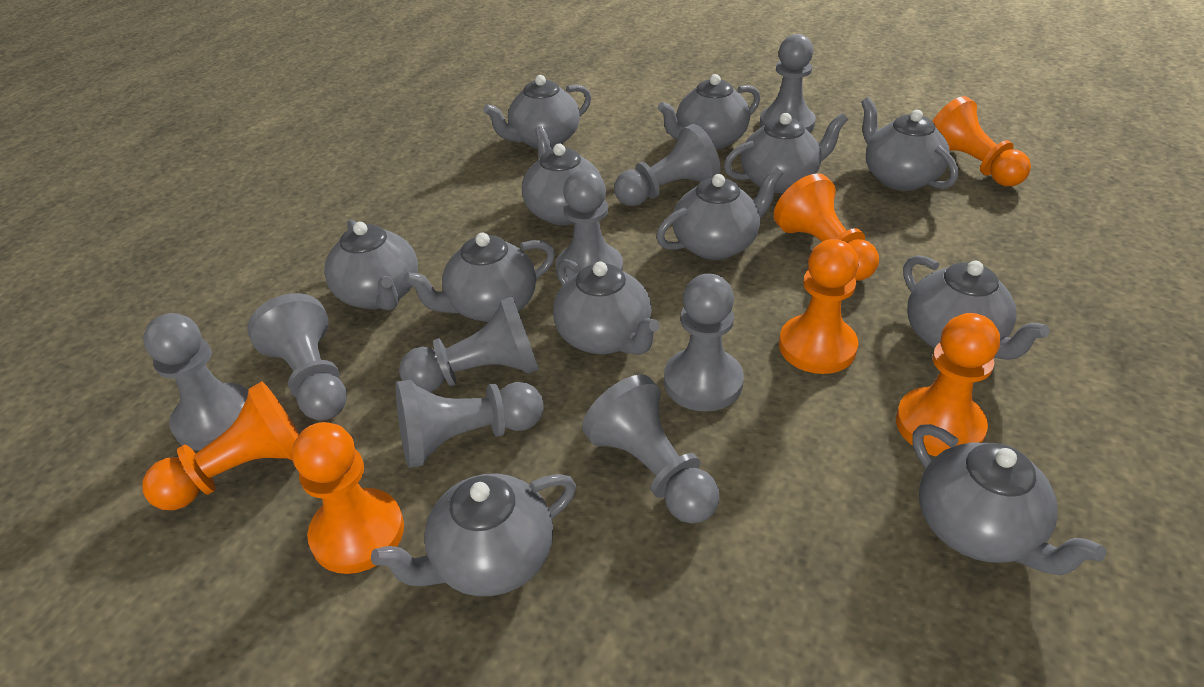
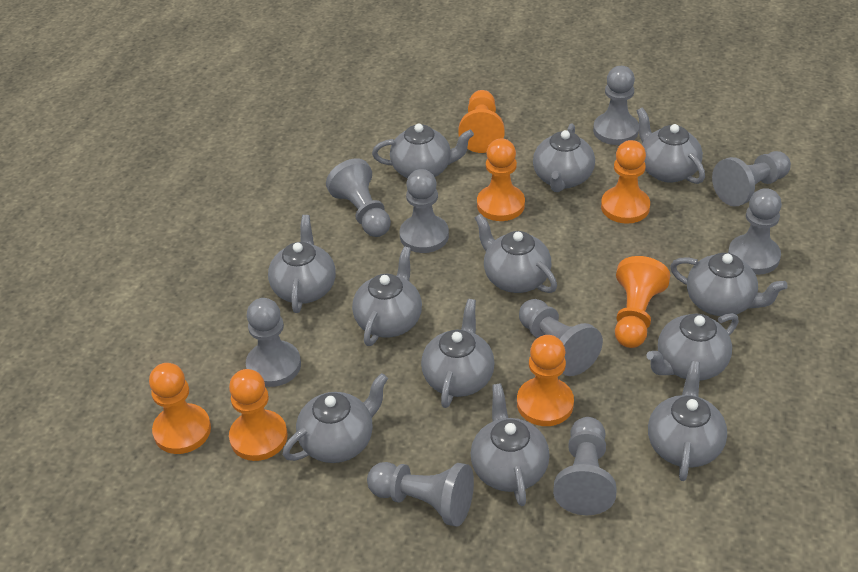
orange pawn: 6 -> 7

